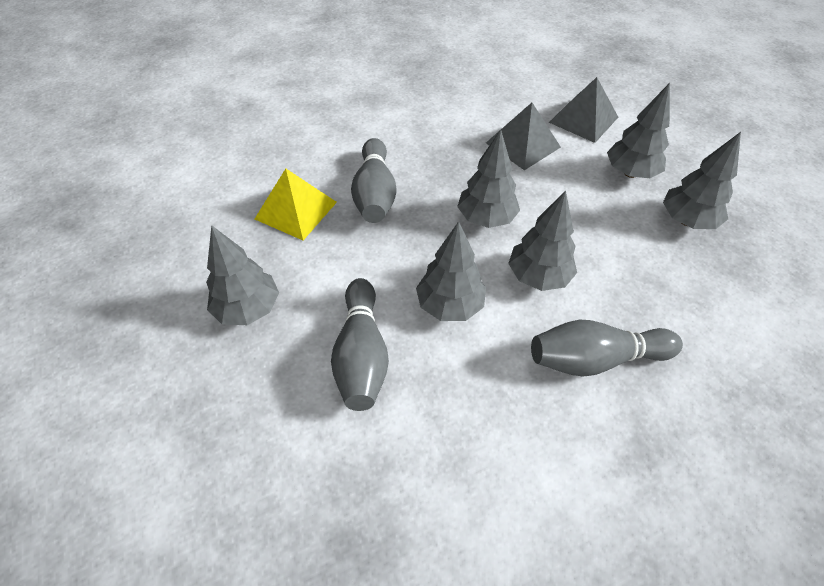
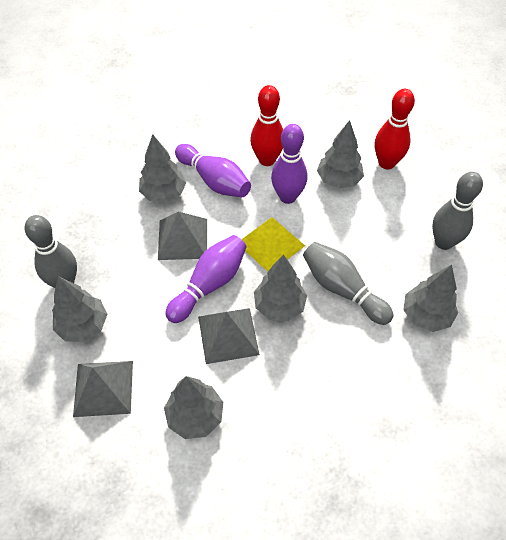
grey pyramid: 2 -> 3
purple bowling pin: 0 -> 3
red bowling pin: 0 -> 2

